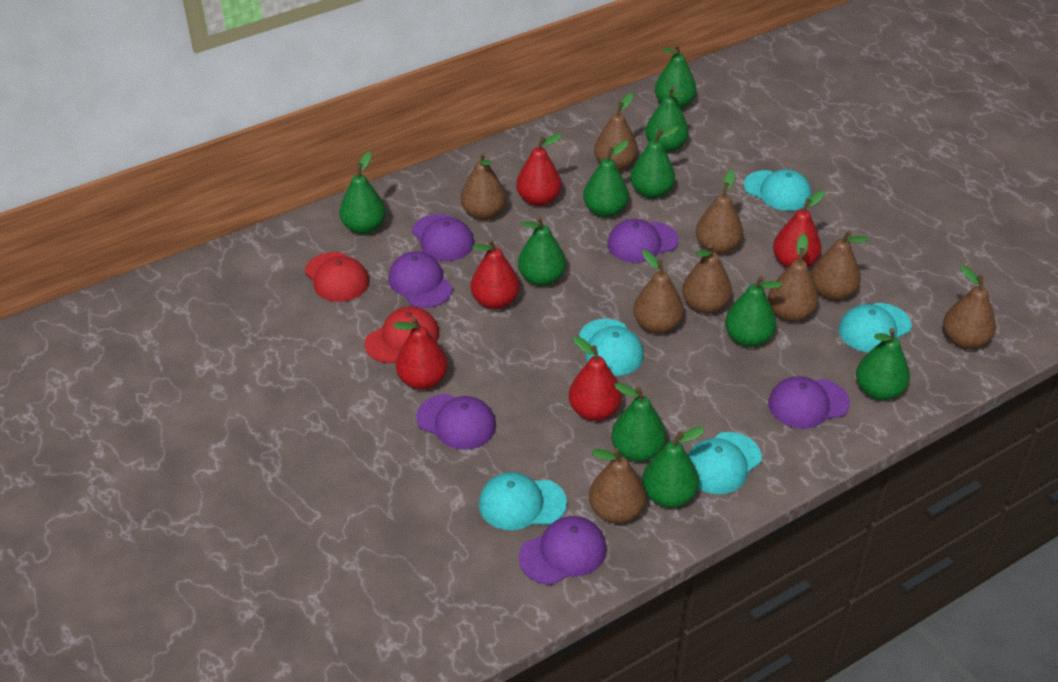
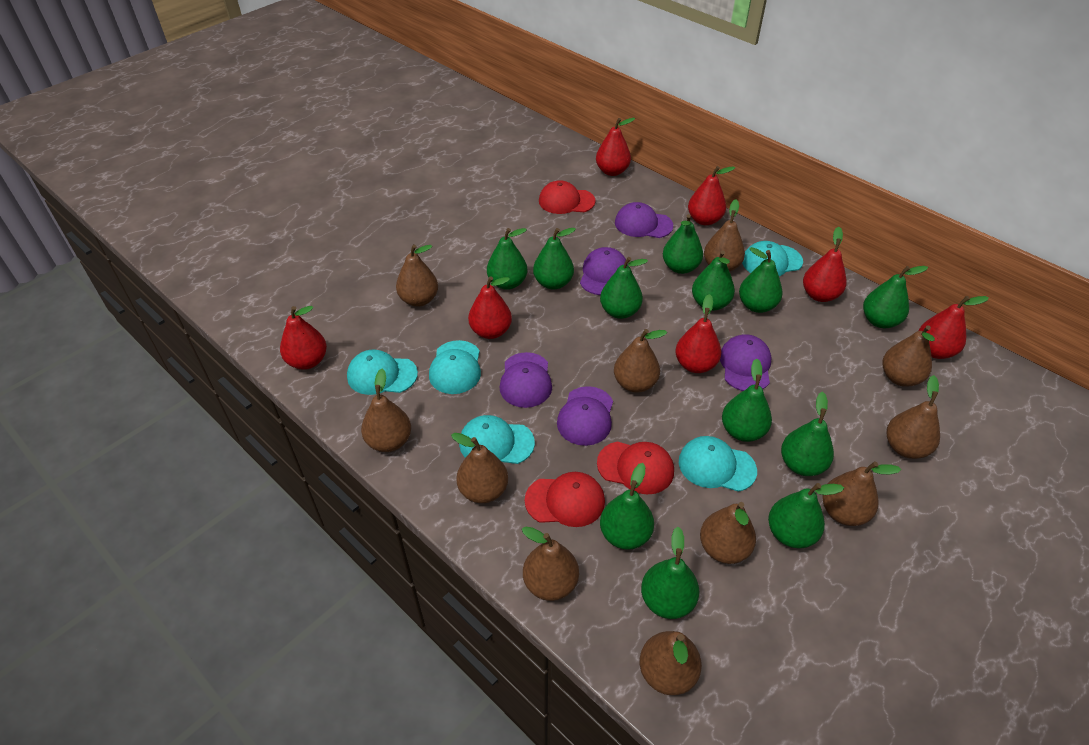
brown pear: 9 -> 11
green pear: 10 -> 12
purple cap: 6 -> 5
red cap: 2 -> 3
red pear: 5 -> 7

